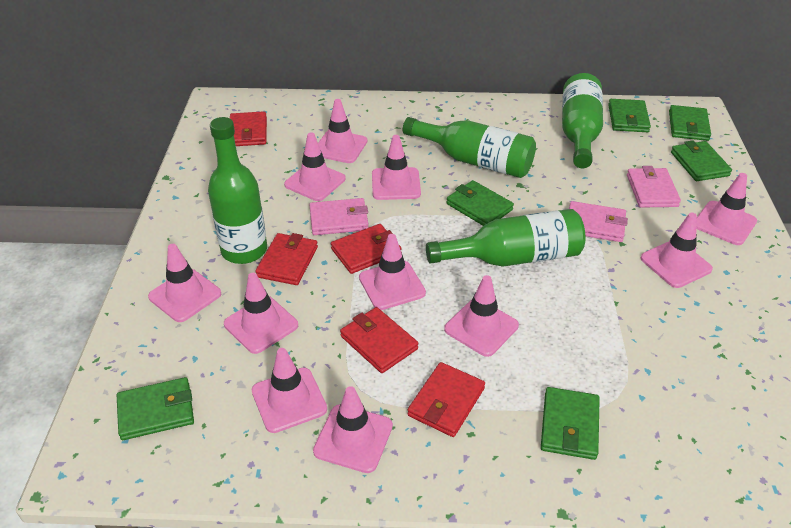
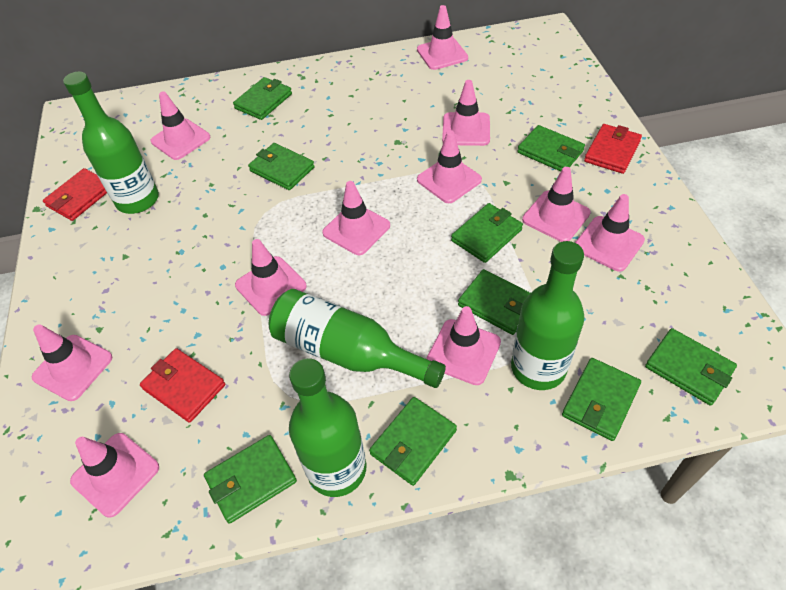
green wallet: 6 -> 9
pink wallet: 3 -> 0
red wallet: 5 -> 3

